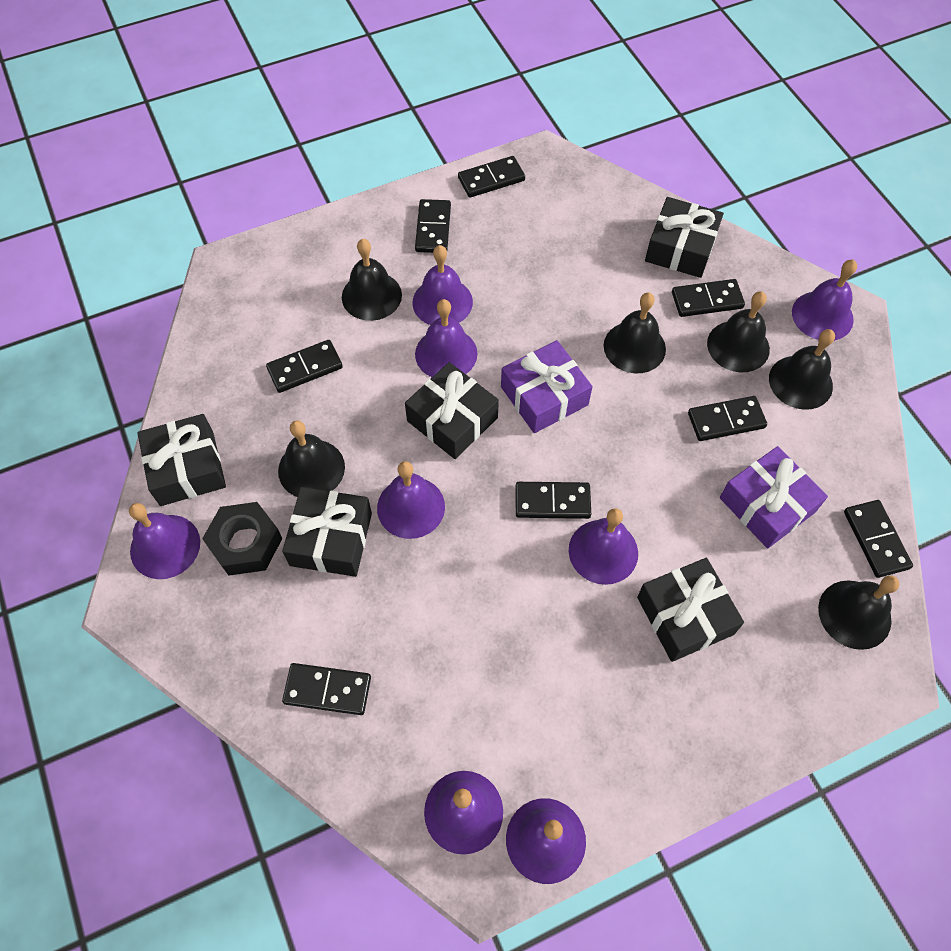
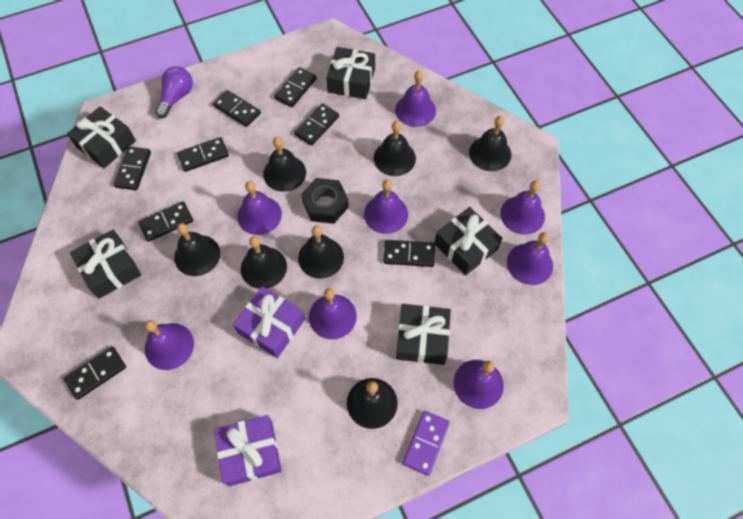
black bell: 6 -> 7
purple domino: 0 -> 1
purple light bulb: 0 -> 1

